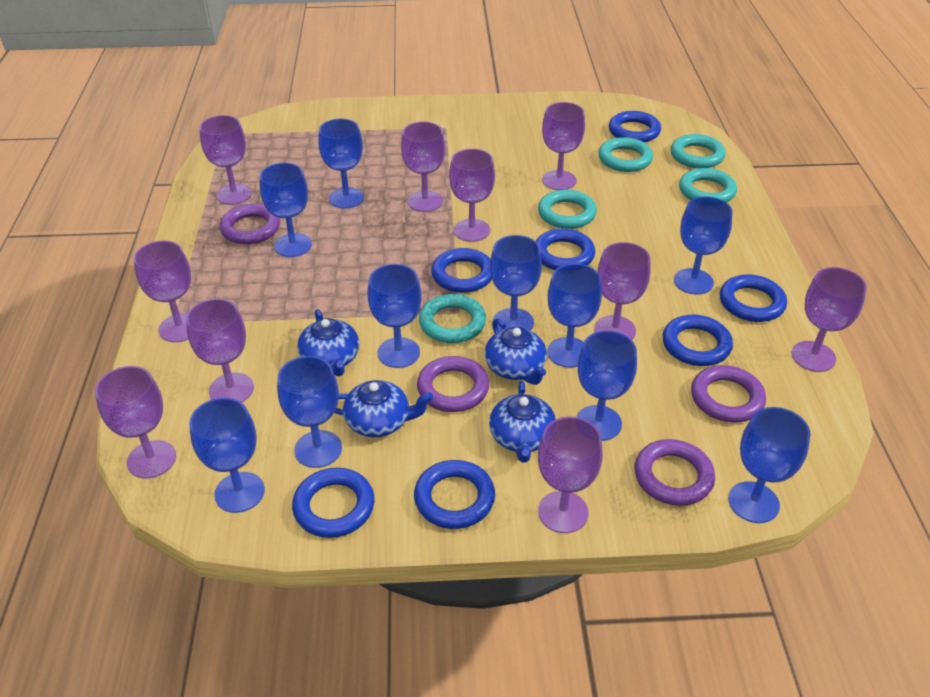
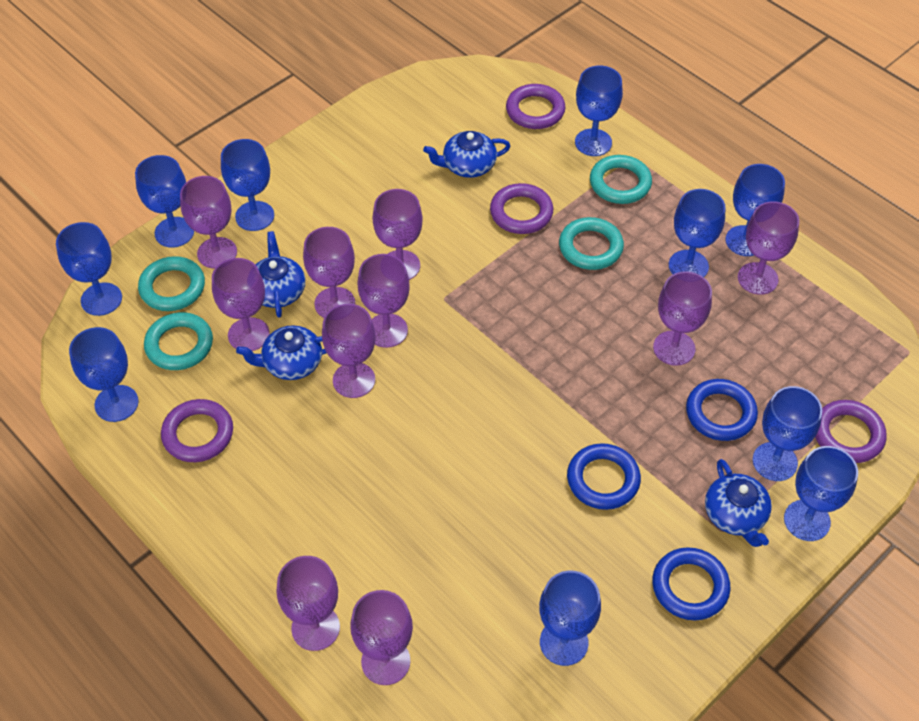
blue ring: 7 -> 3
turquoise ring: 5 -> 4

